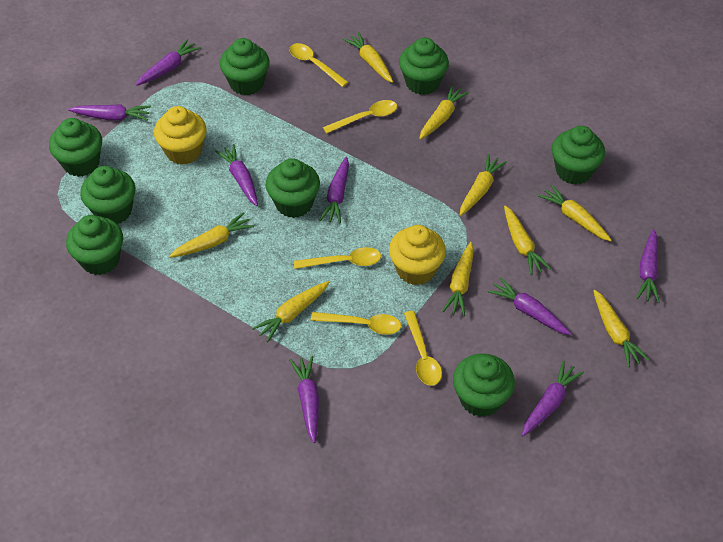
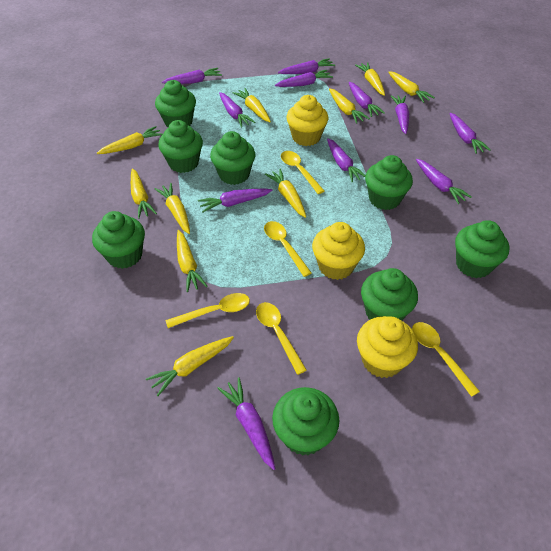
purple carrot: 8 -> 11
yellow carrot: 9 -> 10
yellow cupcake: 2 -> 3

